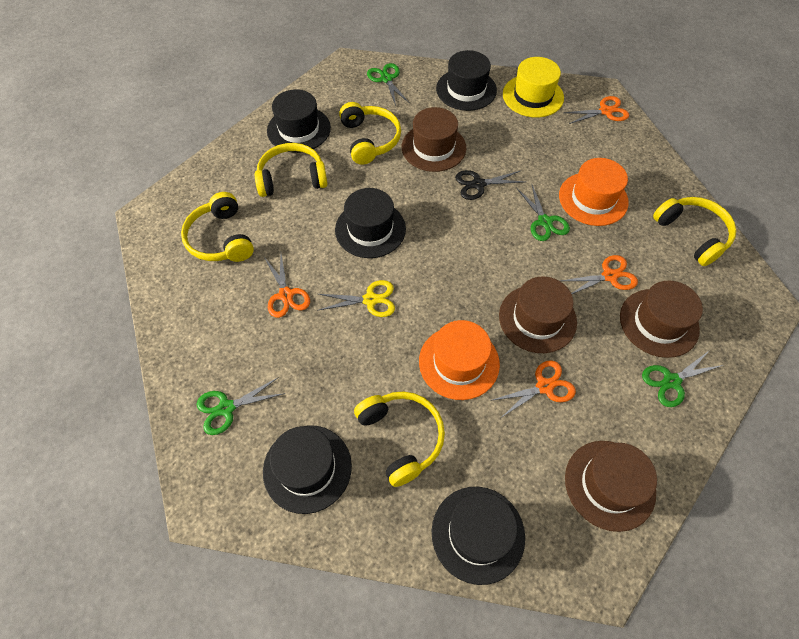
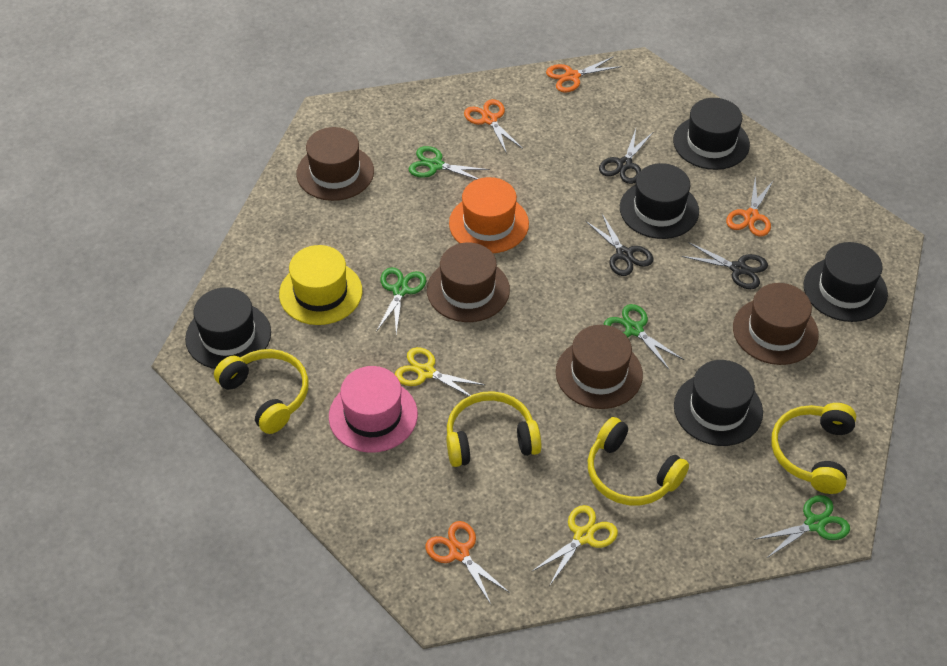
black scissors: 1 -> 3
orange hat: 2 -> 1
pink hat: 0 -> 1
yellow headphones: 5 -> 4
yellow scissors: 1 -> 2

